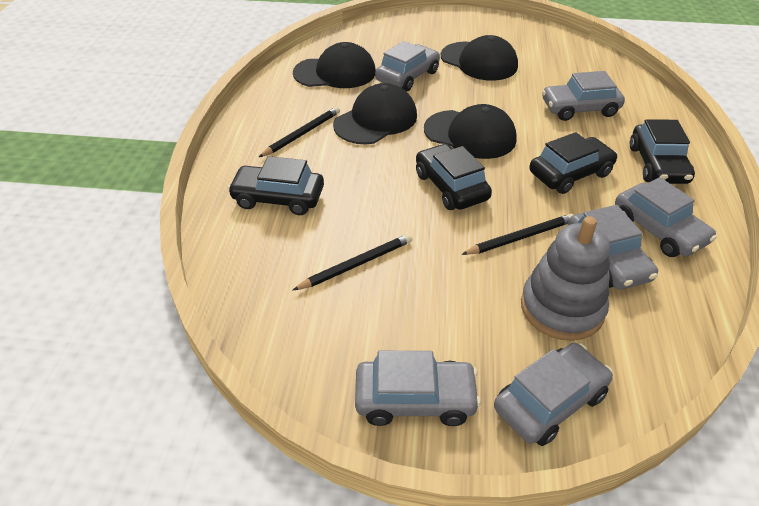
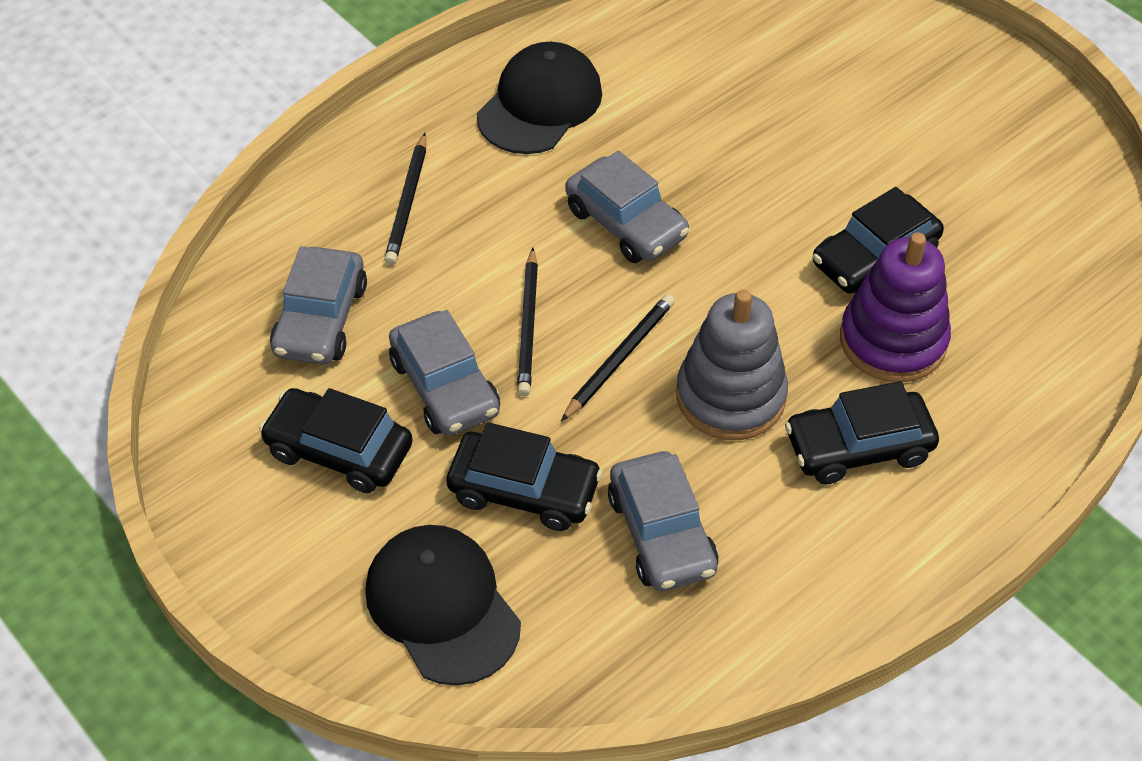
black cap: 4 -> 2
grey car: 6 -> 4
purple stacking toy: 0 -> 1

